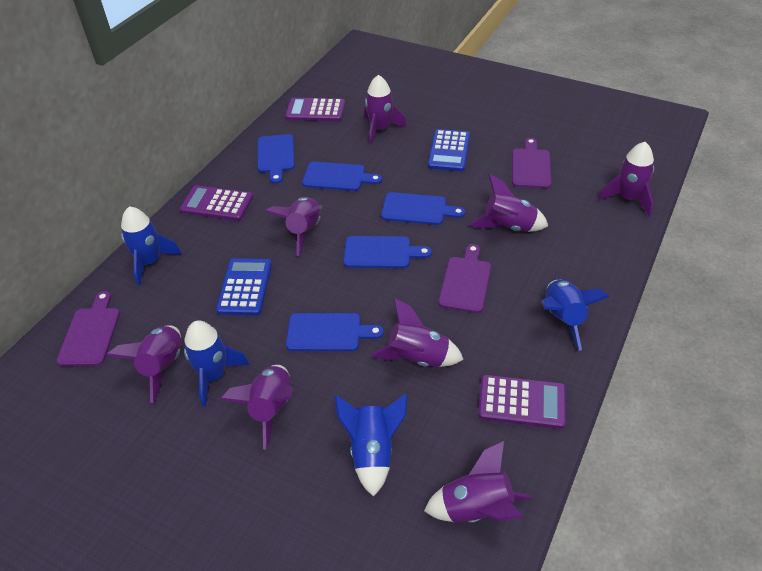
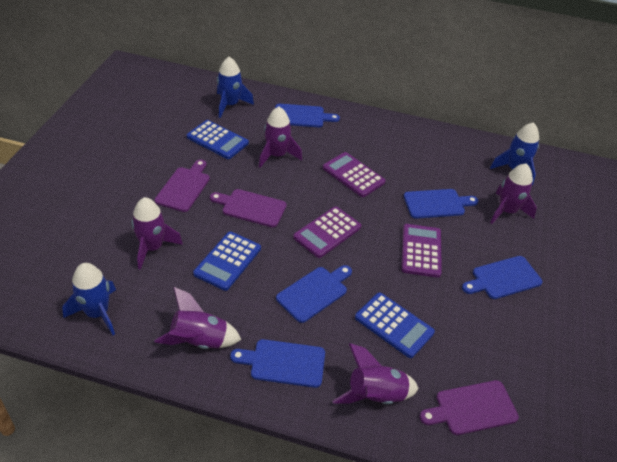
blue calculator: 2 -> 3
blue rocket: 4 -> 3
purple rocket: 8 -> 5

